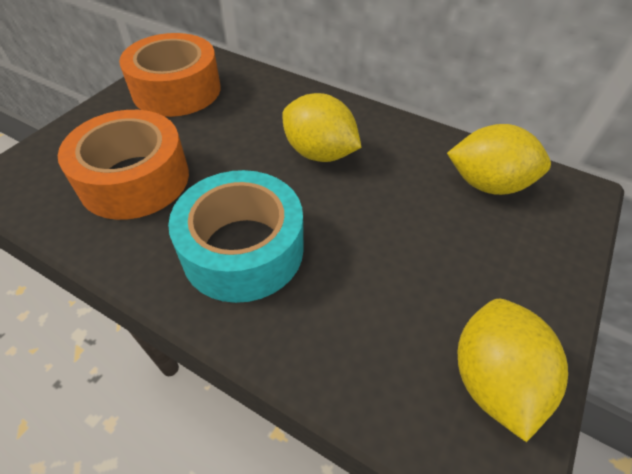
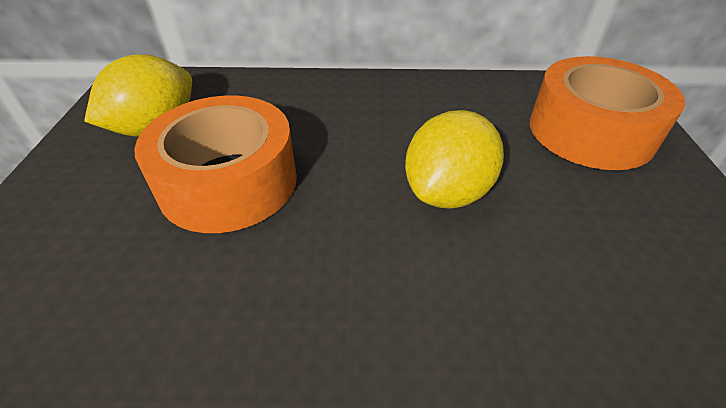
turquoise tape: 1 -> 0
yellow lemon: 3 -> 2

